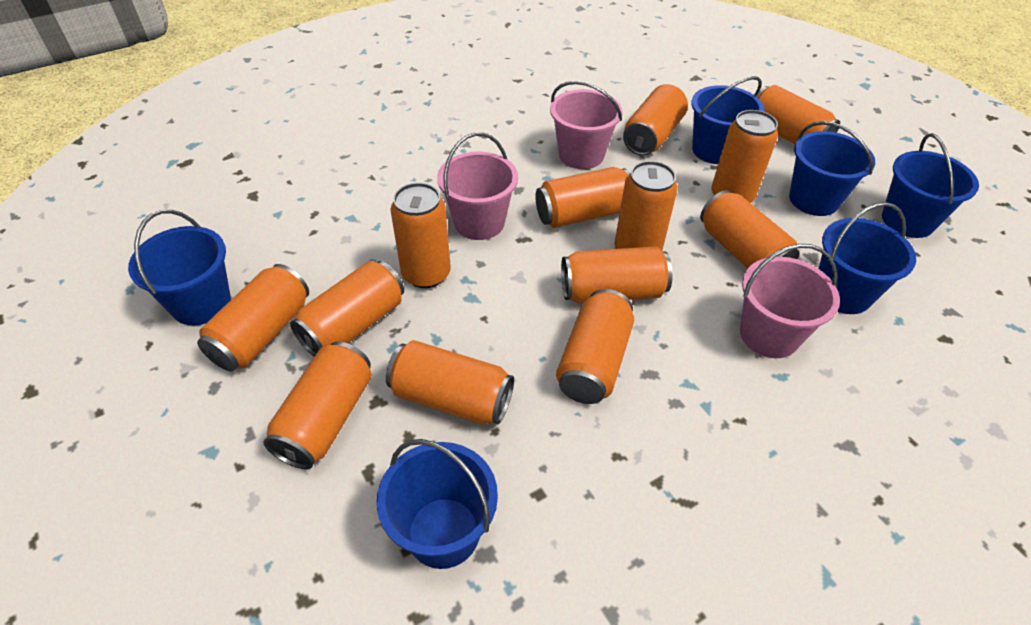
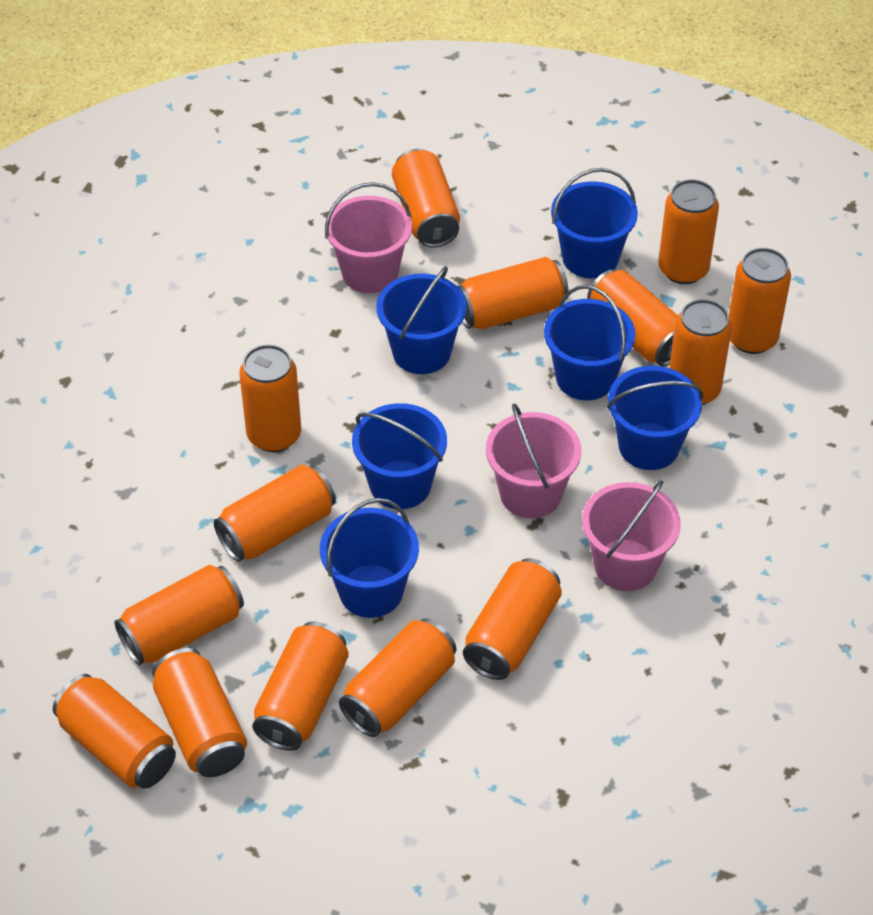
orange can: 13 -> 14

